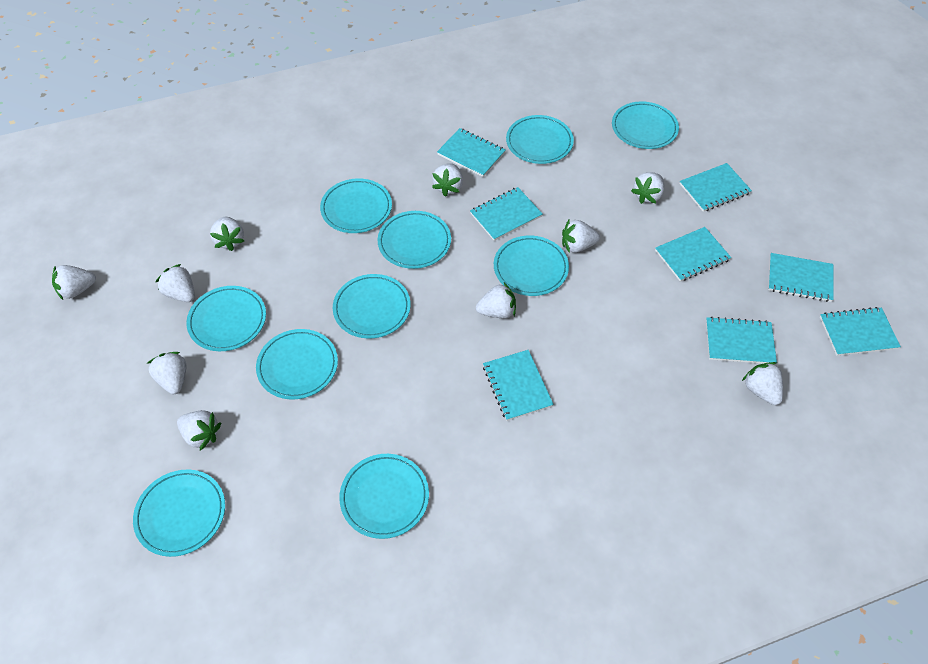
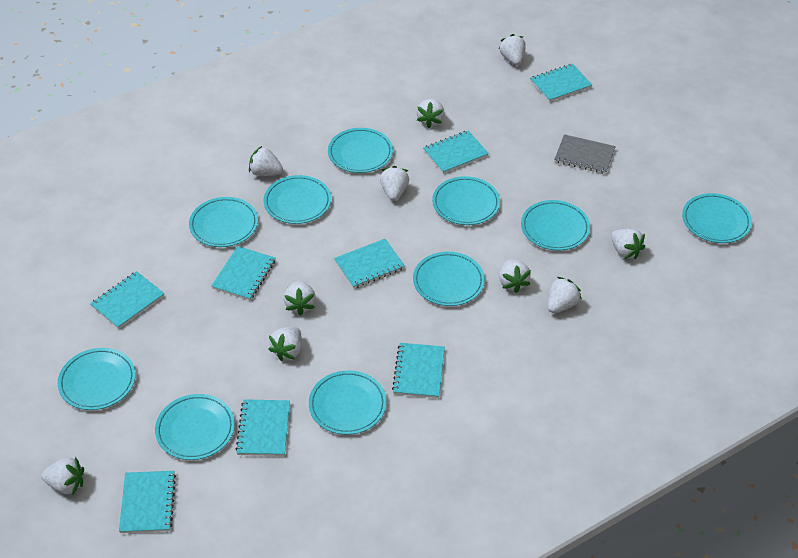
grey notebook: 0 -> 1

